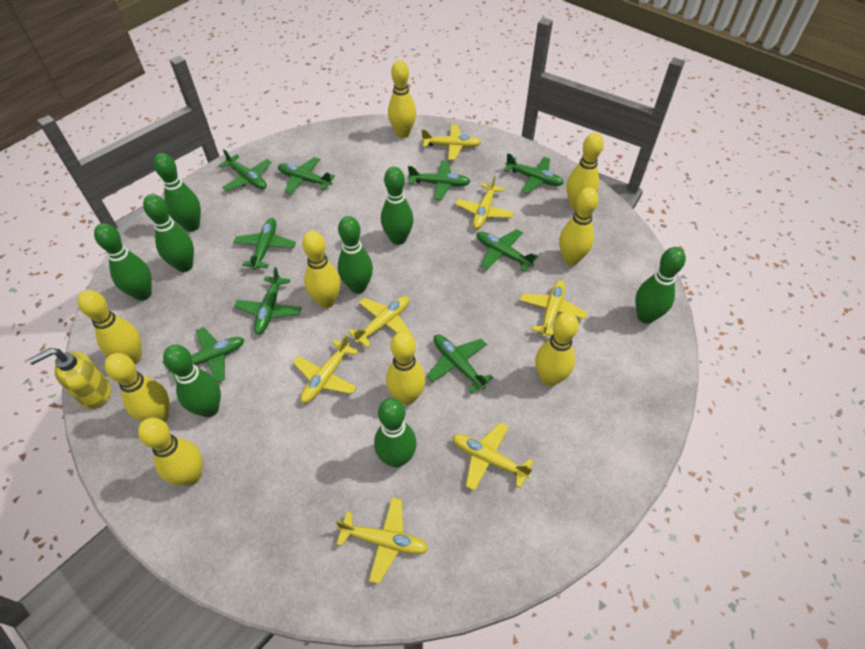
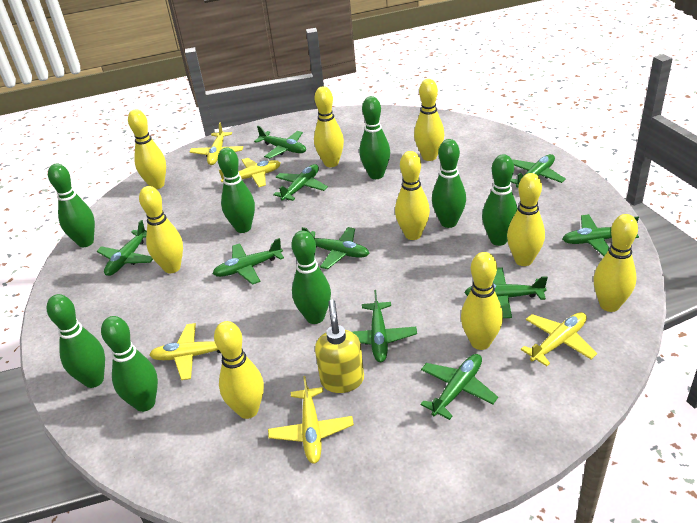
green plane: 9 -> 10
yellow plane: 7 -> 5

